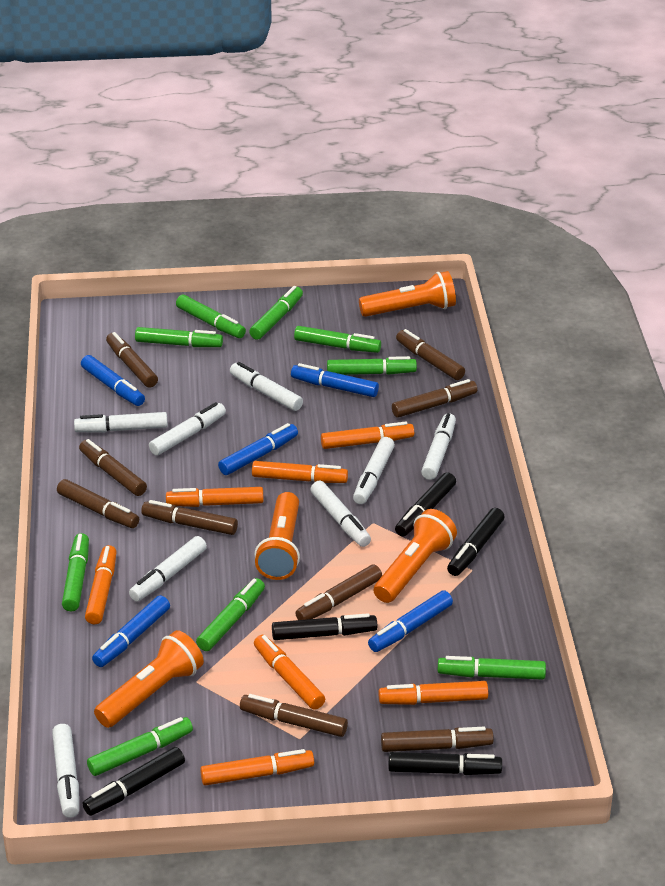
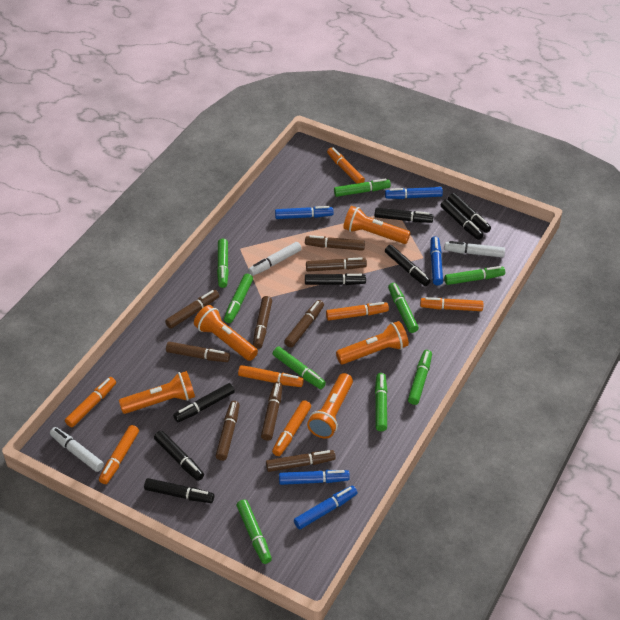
black marker: 5 -> 8
orange flashlight: 4 -> 5
white marker: 8 -> 3

